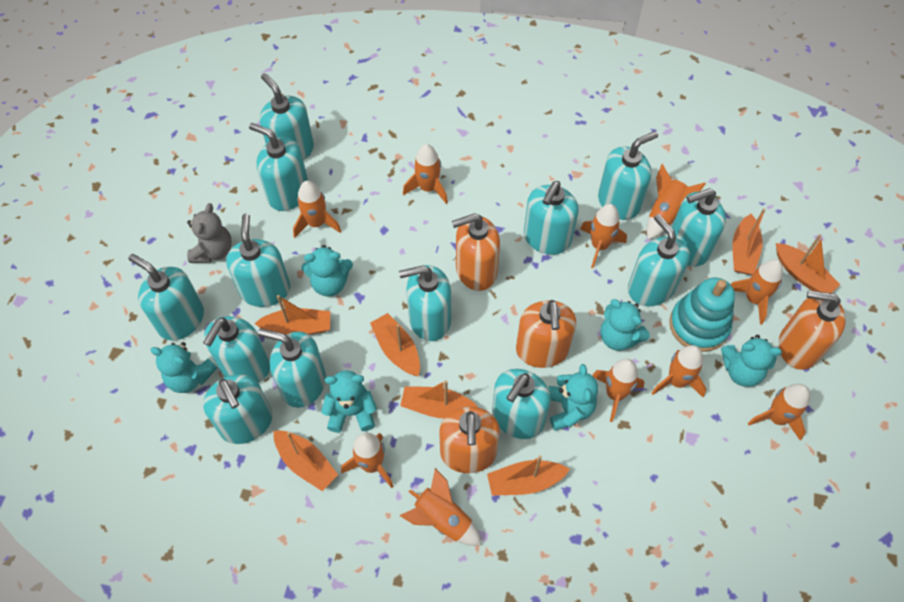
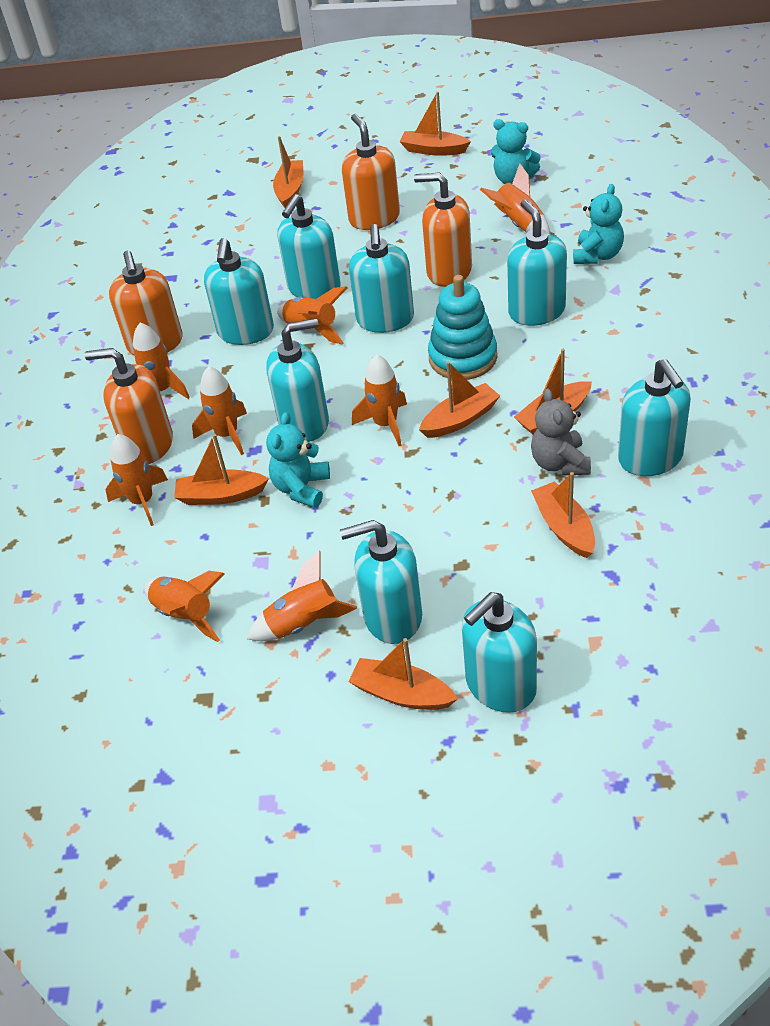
orange rocket: 10 -> 8
turquoise soap dispenser: 13 -> 8
turquoise teddy bear: 6 -> 3

